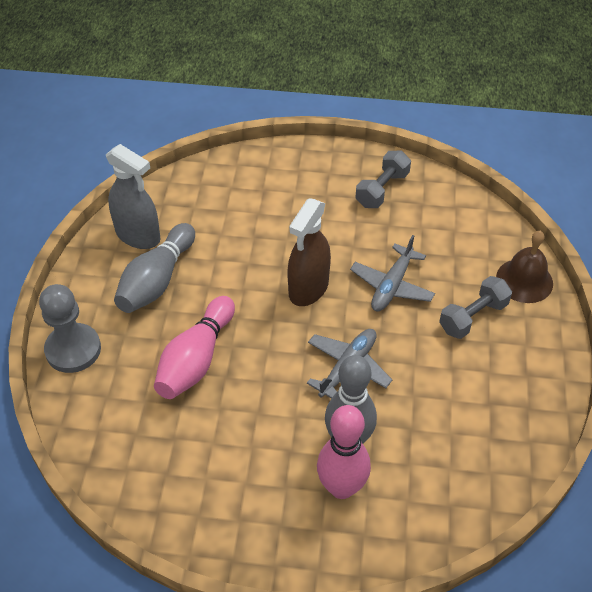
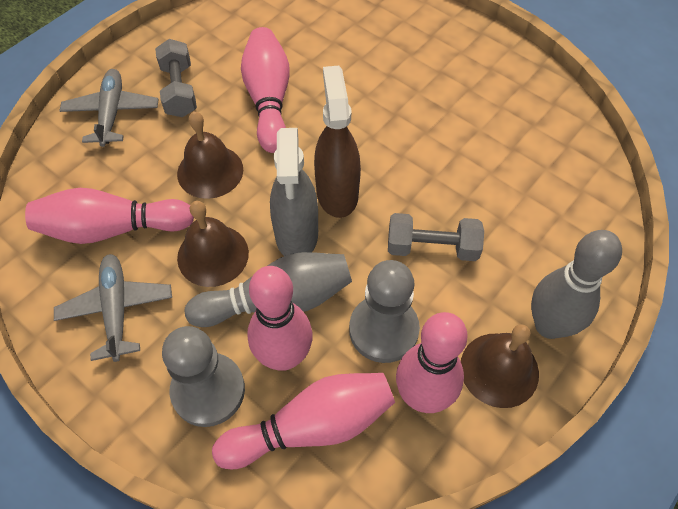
brown bell: 1 -> 3
grey pawn: 1 -> 2
pink bowling pin: 2 -> 5

